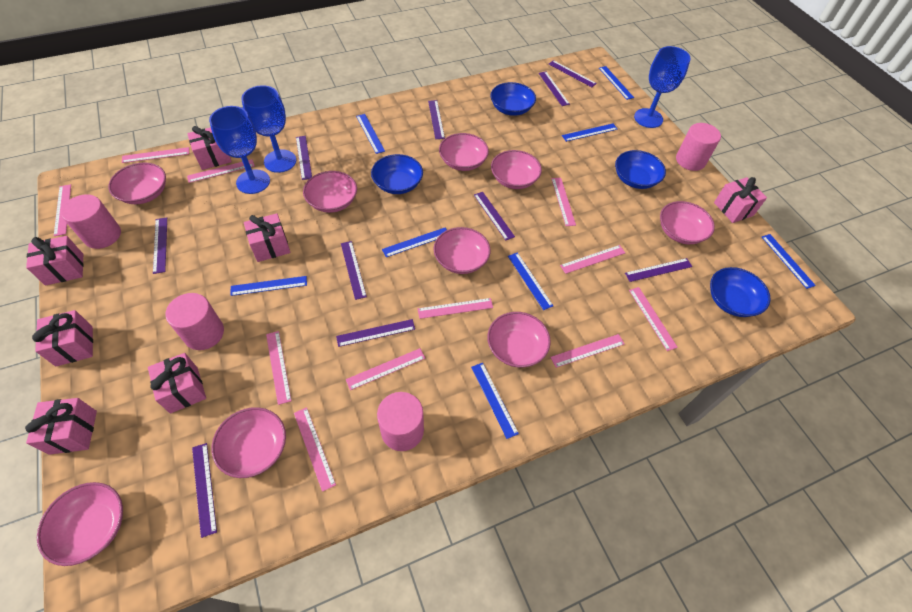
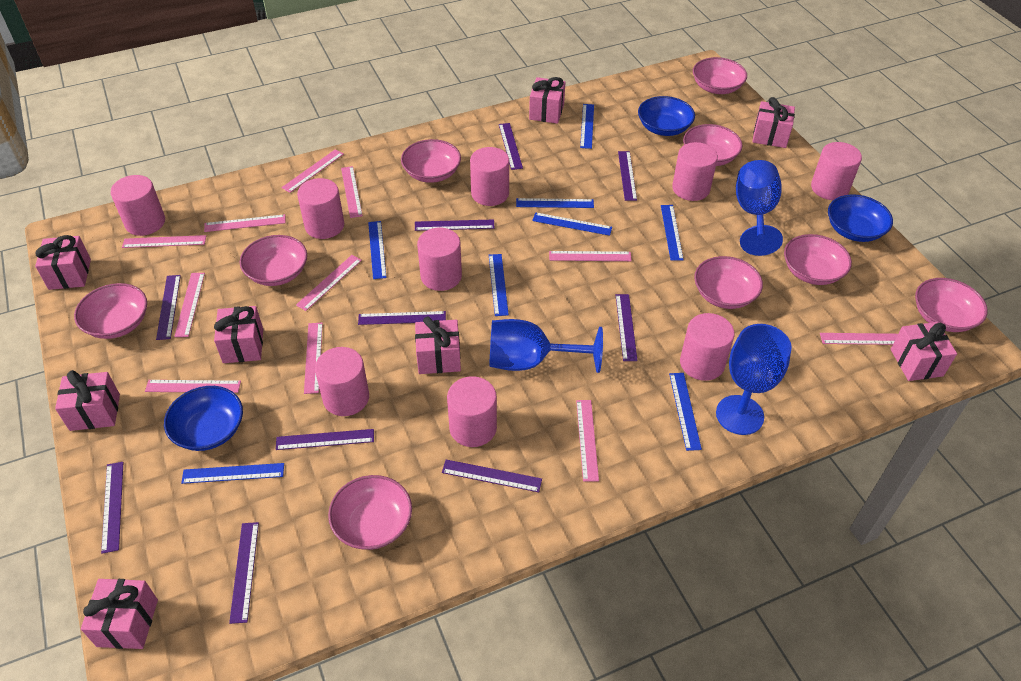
blue bowl: 4 -> 3
pink cylinder: 4 -> 9
pink gift: 7 -> 8

